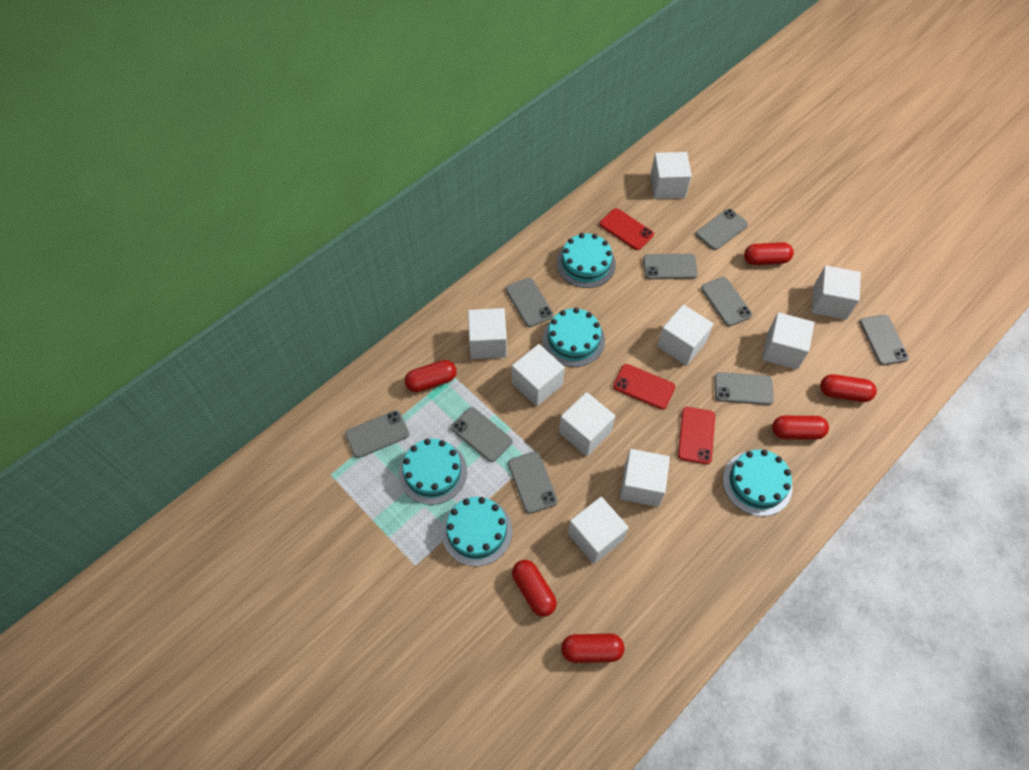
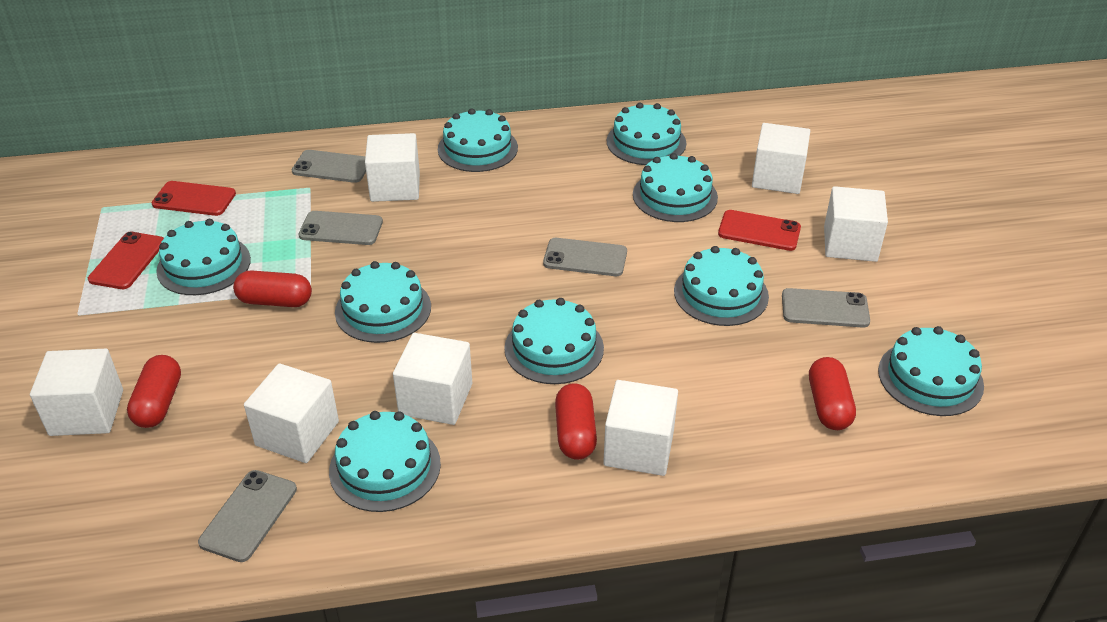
grey phone: 9 -> 5
red capsule: 6 -> 4
turquoise cake: 5 -> 9
white cube: 9 -> 7

